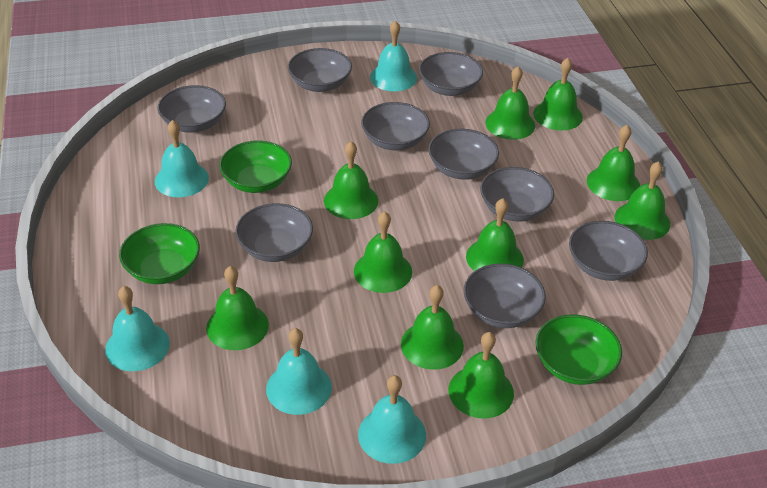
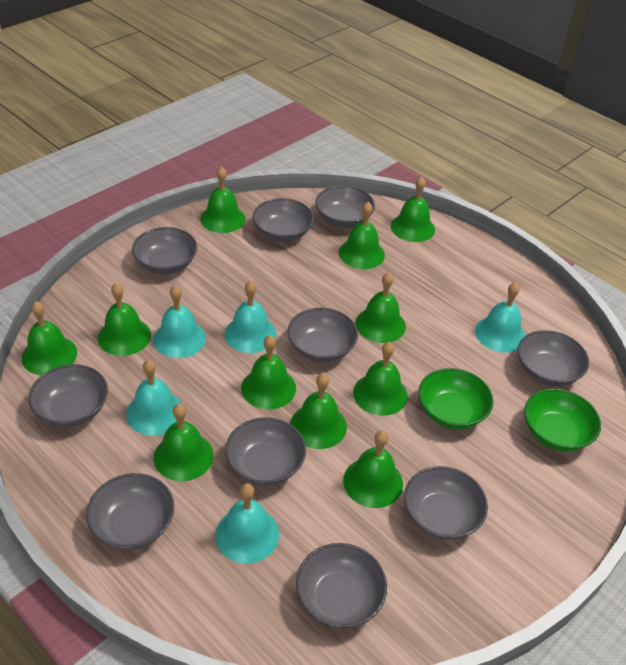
green bell: 10 -> 11
green bowl: 3 -> 2
grey bowl: 9 -> 10

